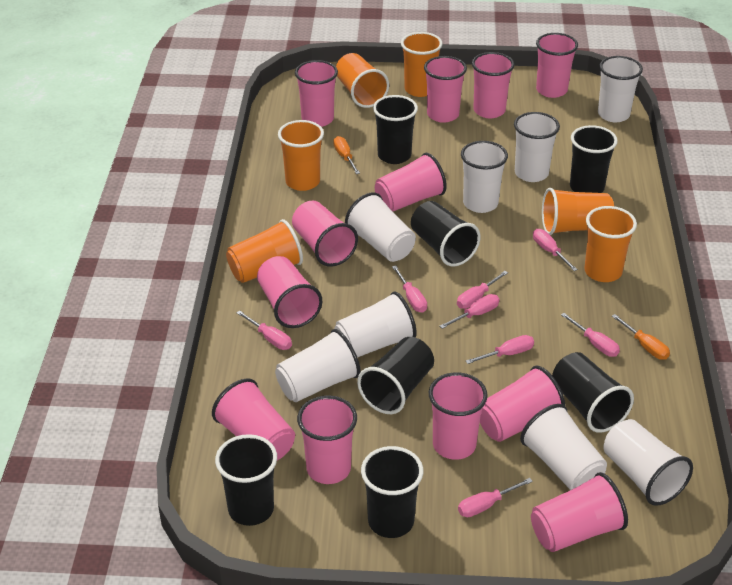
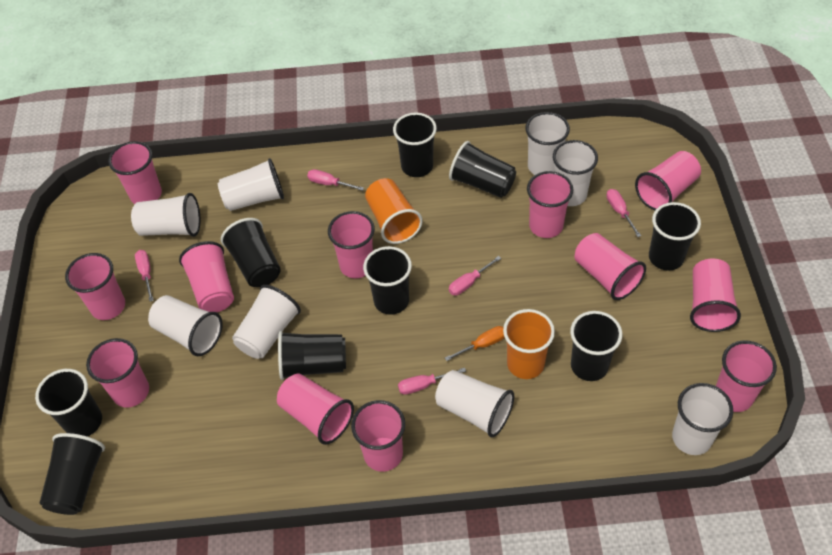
black cup: 7 -> 9
orange cup: 6 -> 2
orange screwdriver: 2 -> 1
pink screwdriver: 8 -> 5

